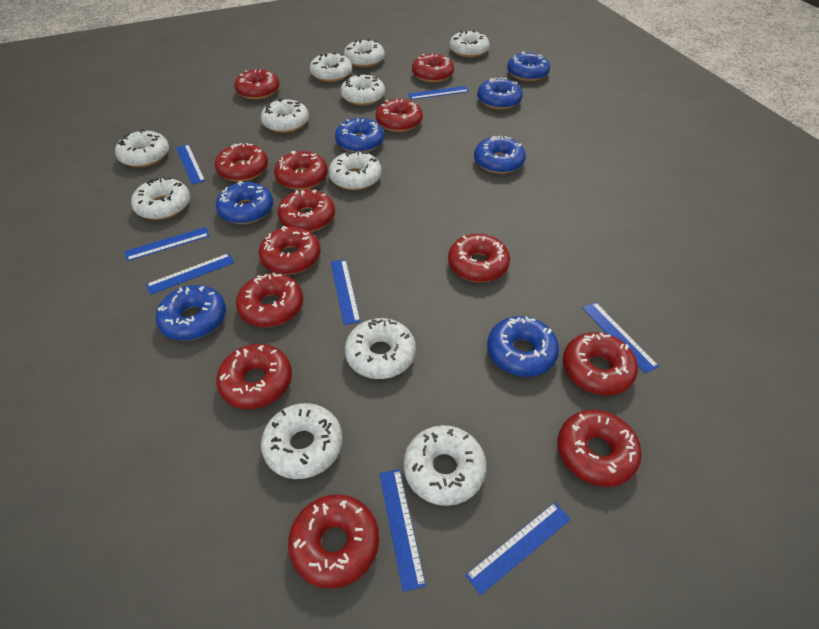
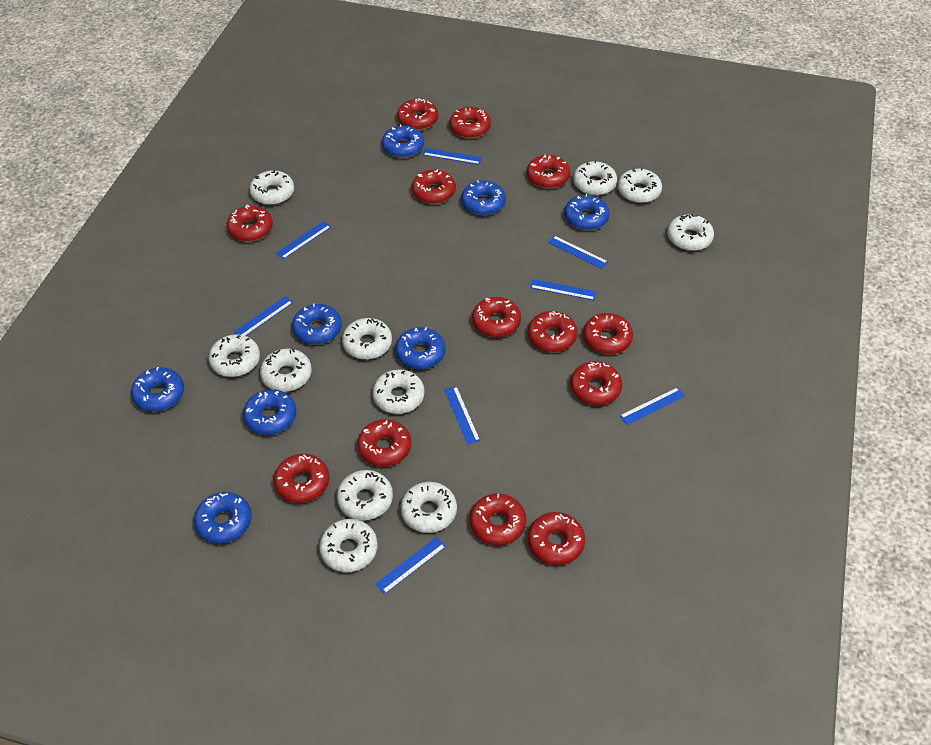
blue donut: 7 -> 8

